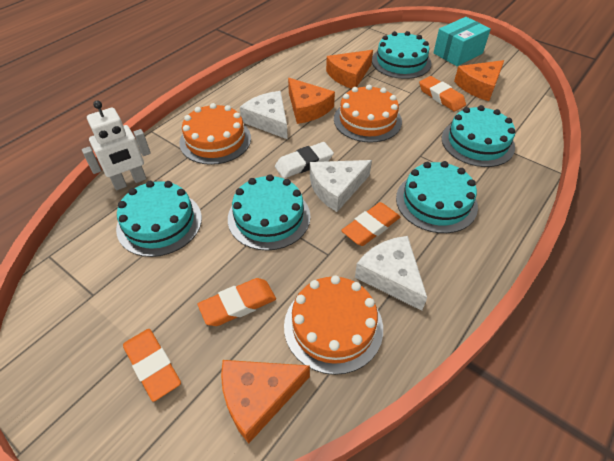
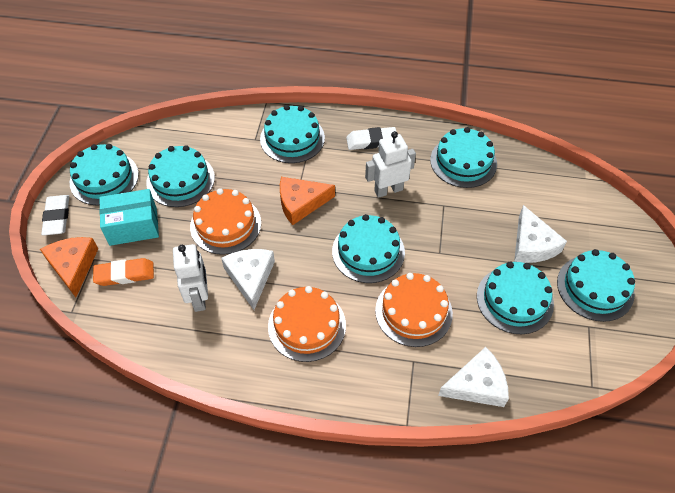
orange cheese: 4 -> 2
orange eraser: 4 -> 1
turquoise cake: 5 -> 7
white eraser: 1 -> 2
white robot: 1 -> 2

